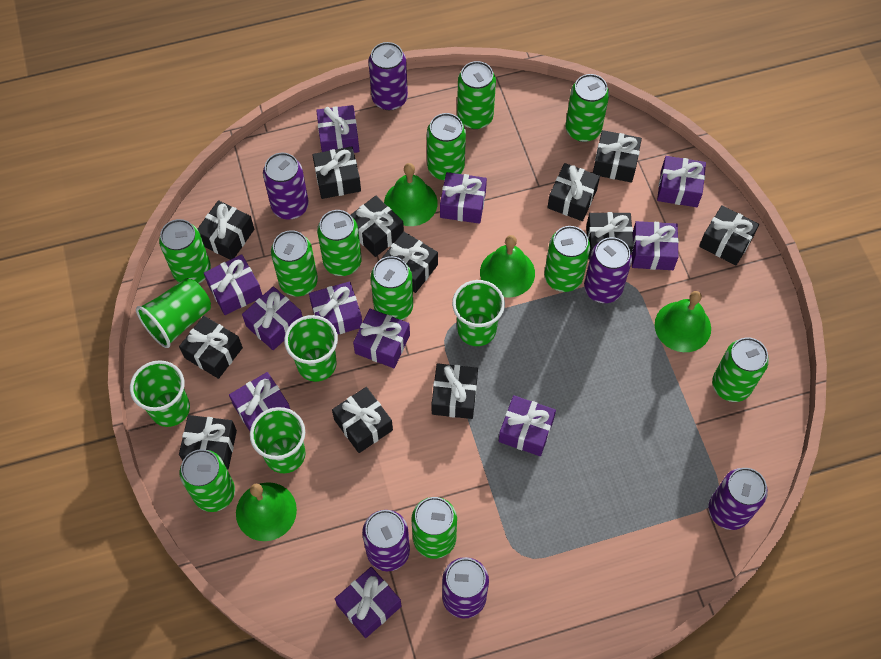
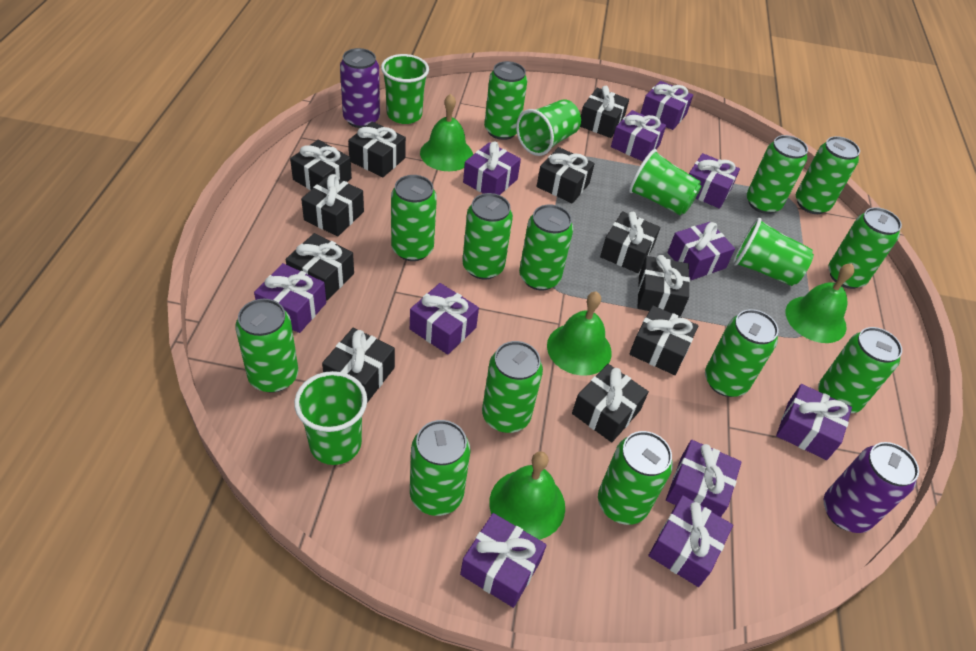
black gift: 12 -> 11
green can: 11 -> 13
purple can: 6 -> 2

